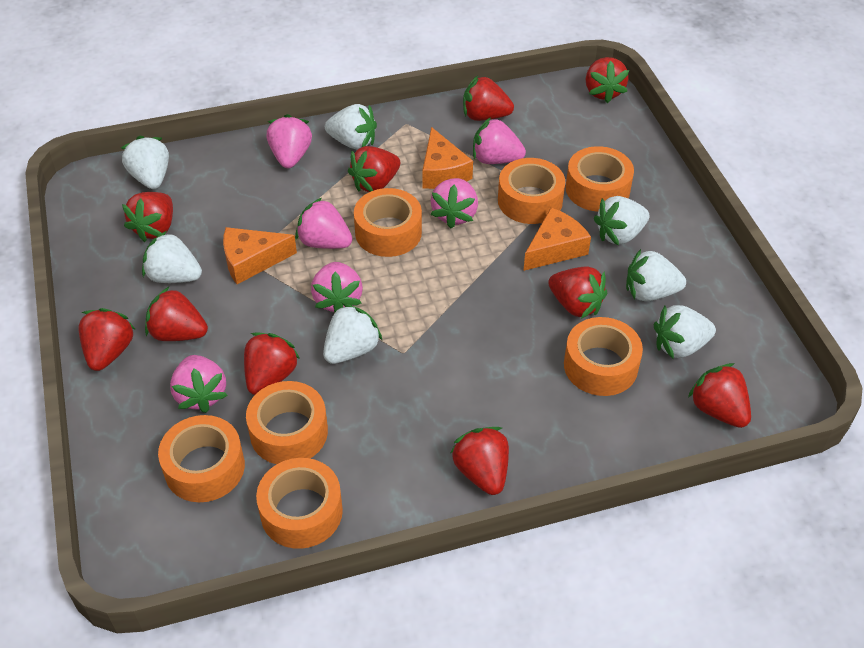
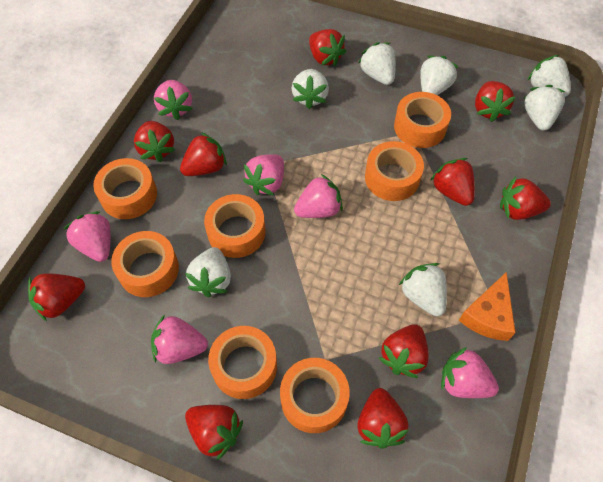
orange cheese: 3 -> 1

